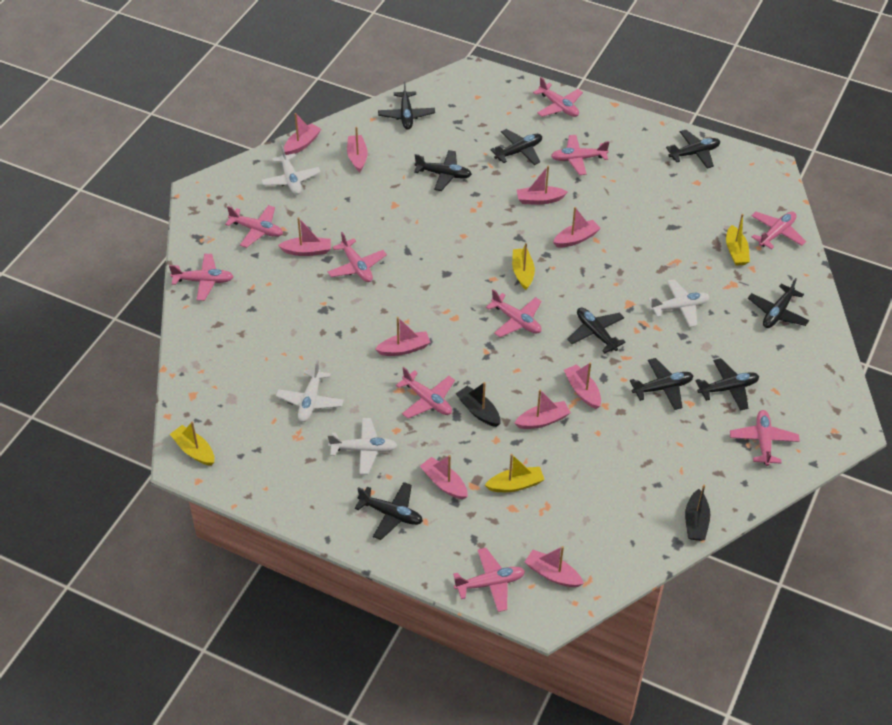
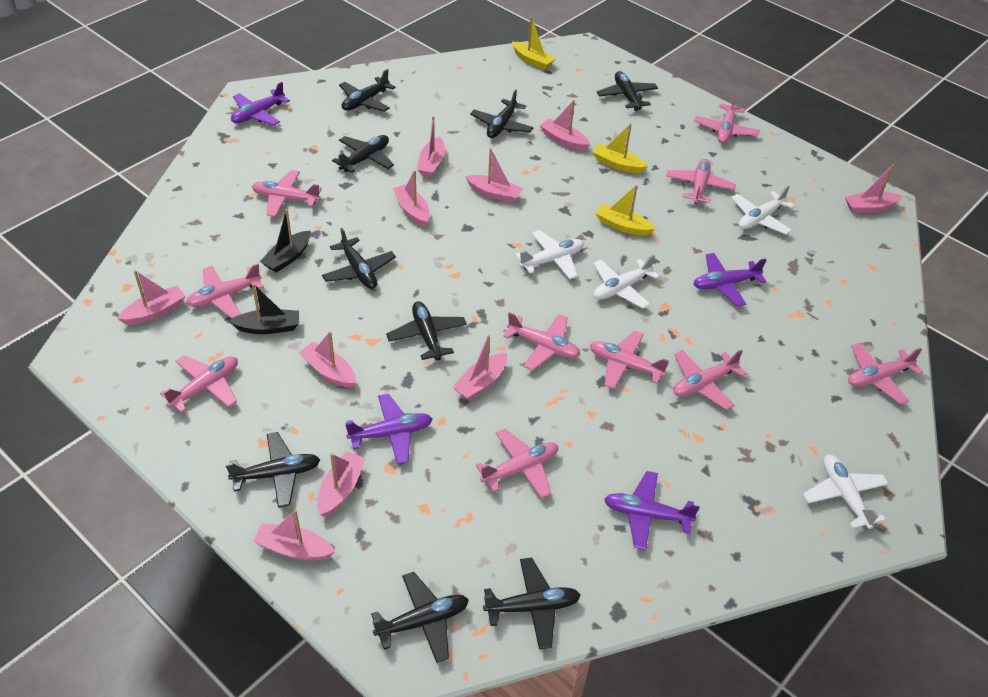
purple plane: 0 -> 4
yellow boat: 4 -> 3

